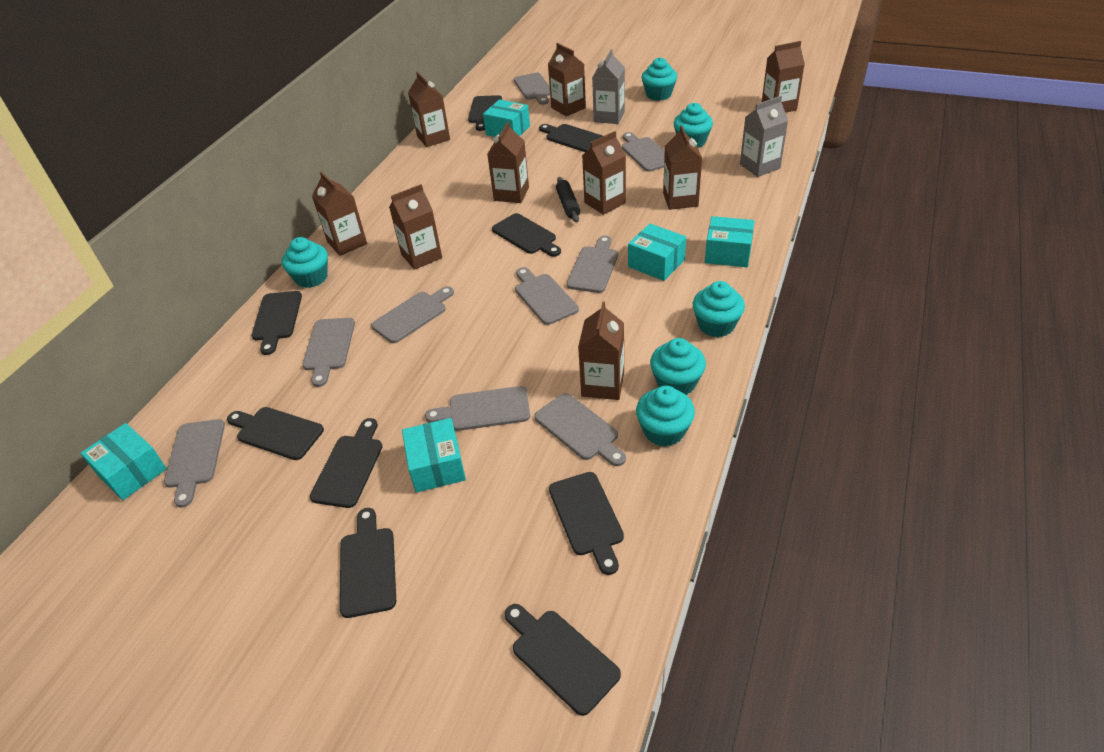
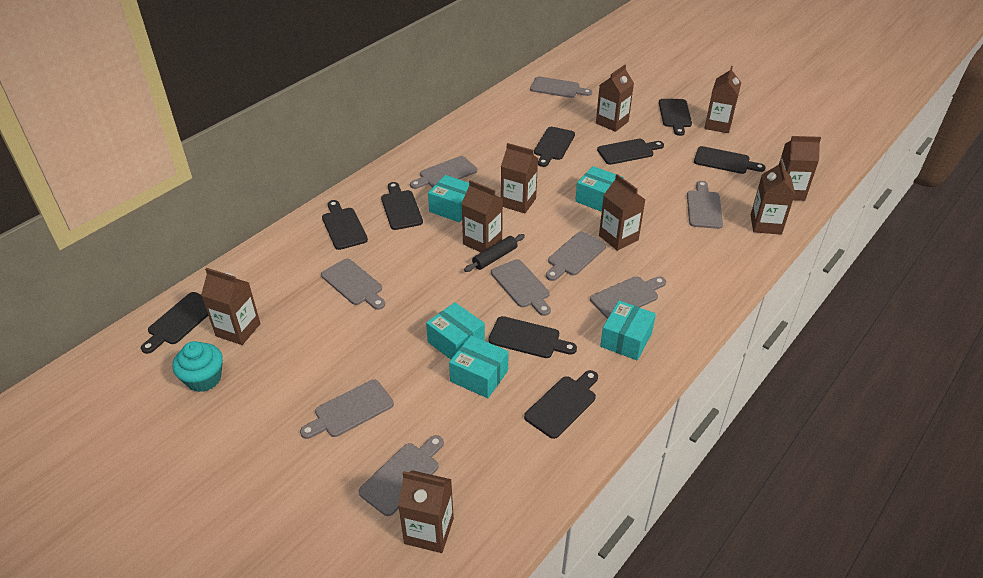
grey carton: 2 -> 0
turquoise cupcake: 6 -> 1

